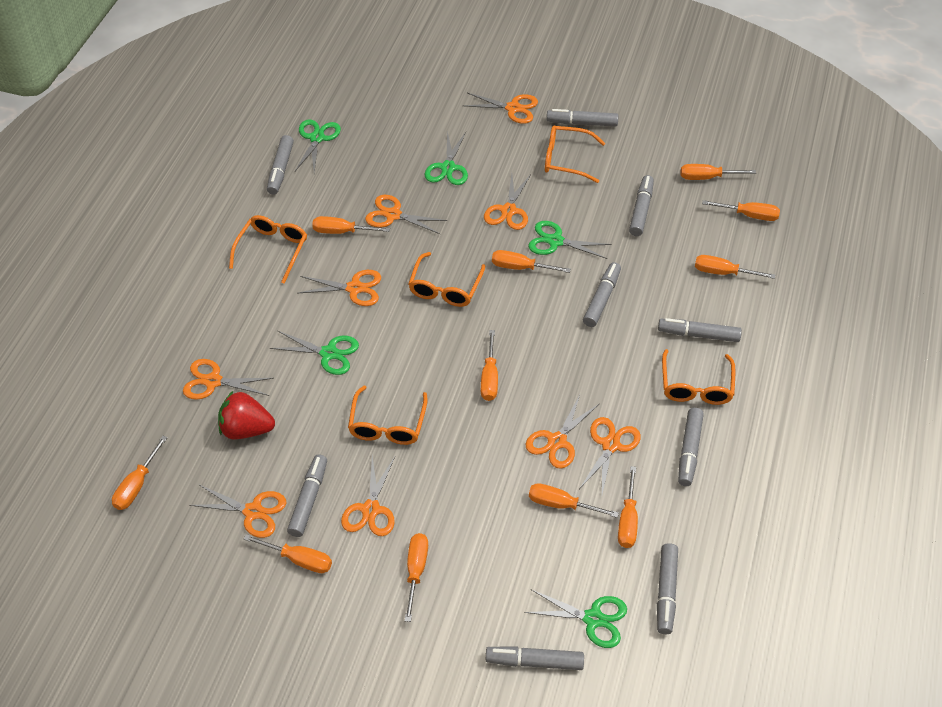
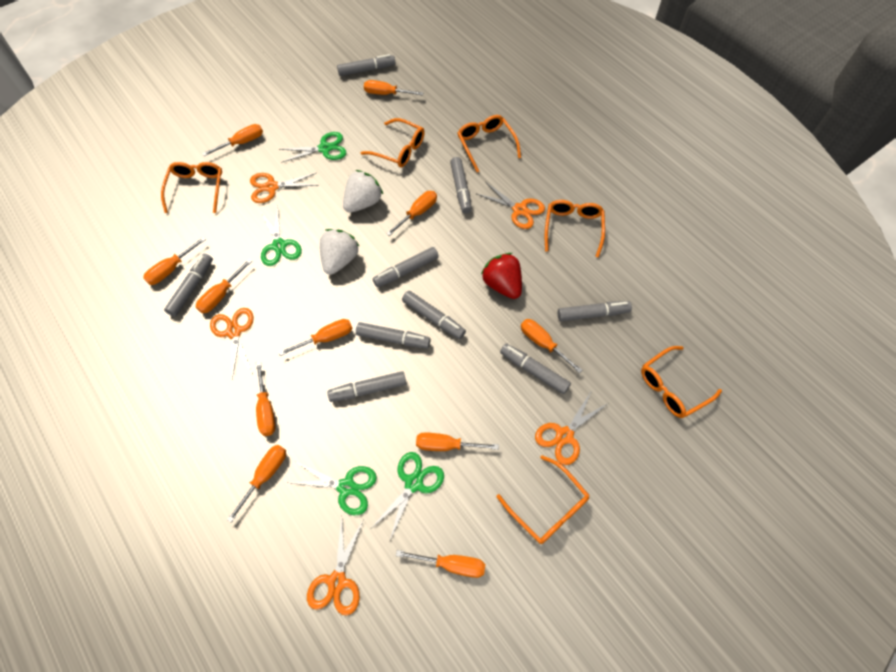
green scissors: 5 -> 4
orange glasses: 5 -> 6
orange scissors: 9 -> 5
white strawberry: 0 -> 2

